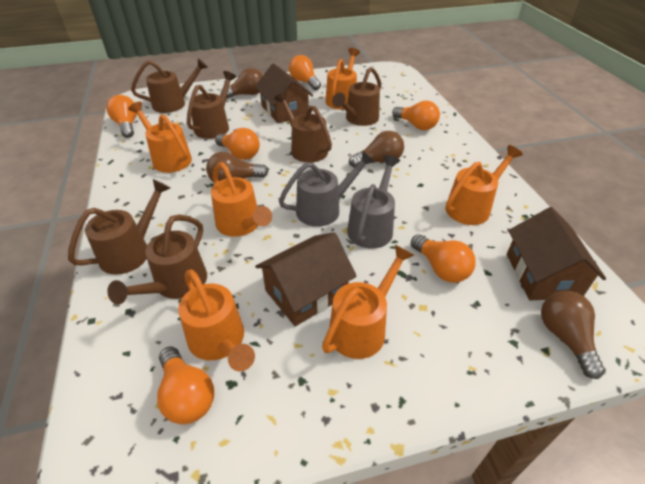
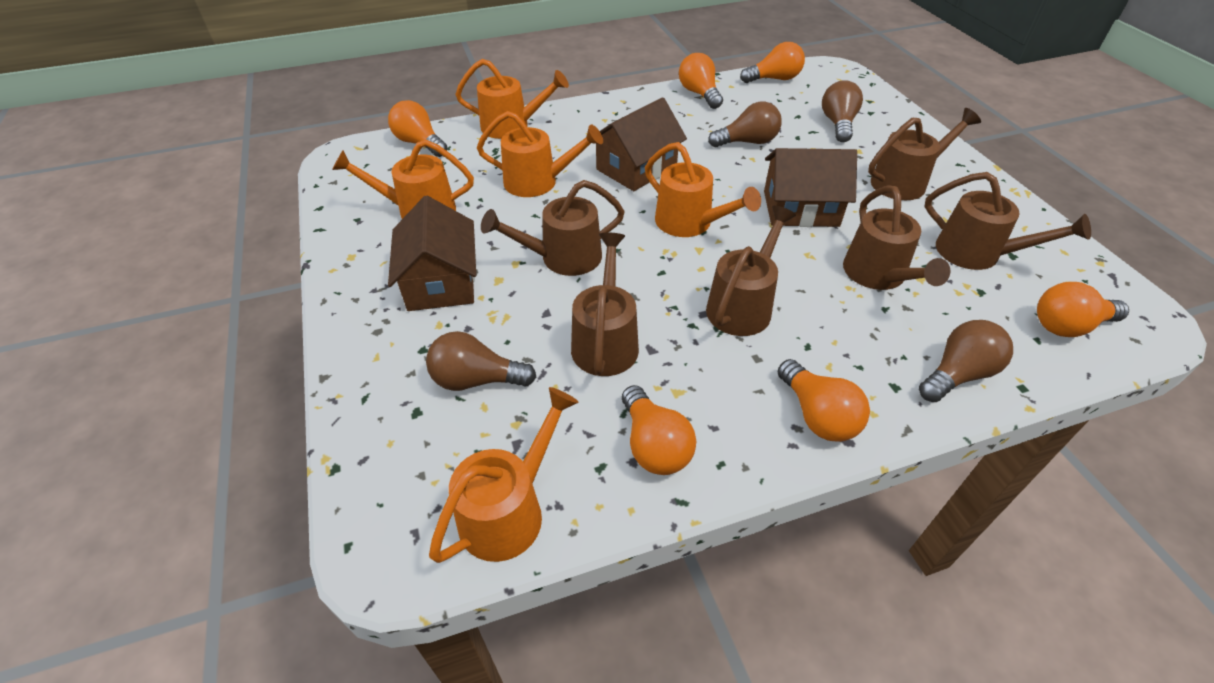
grey watering can: 2 -> 0
orange watering can: 6 -> 5

